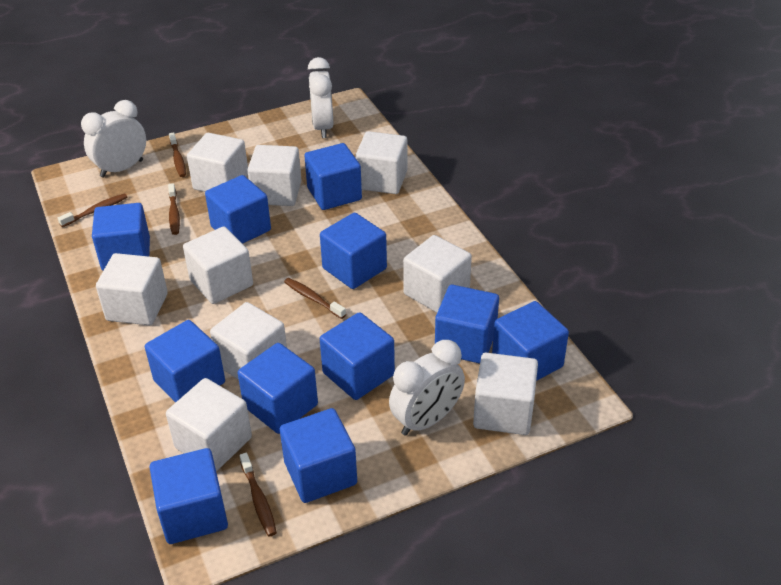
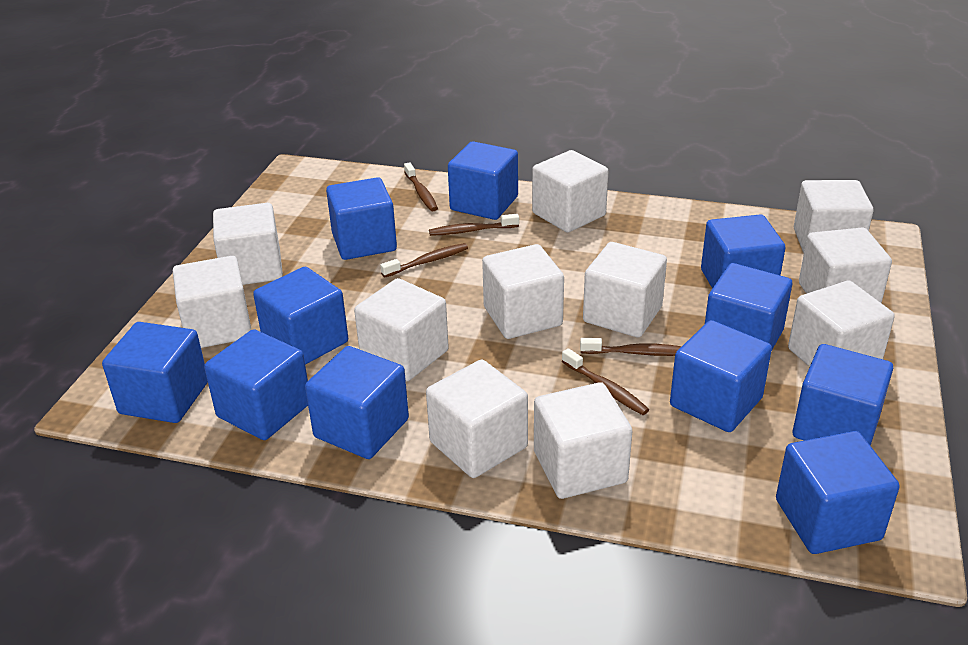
white clock: 3 -> 0
white cube: 9 -> 11

